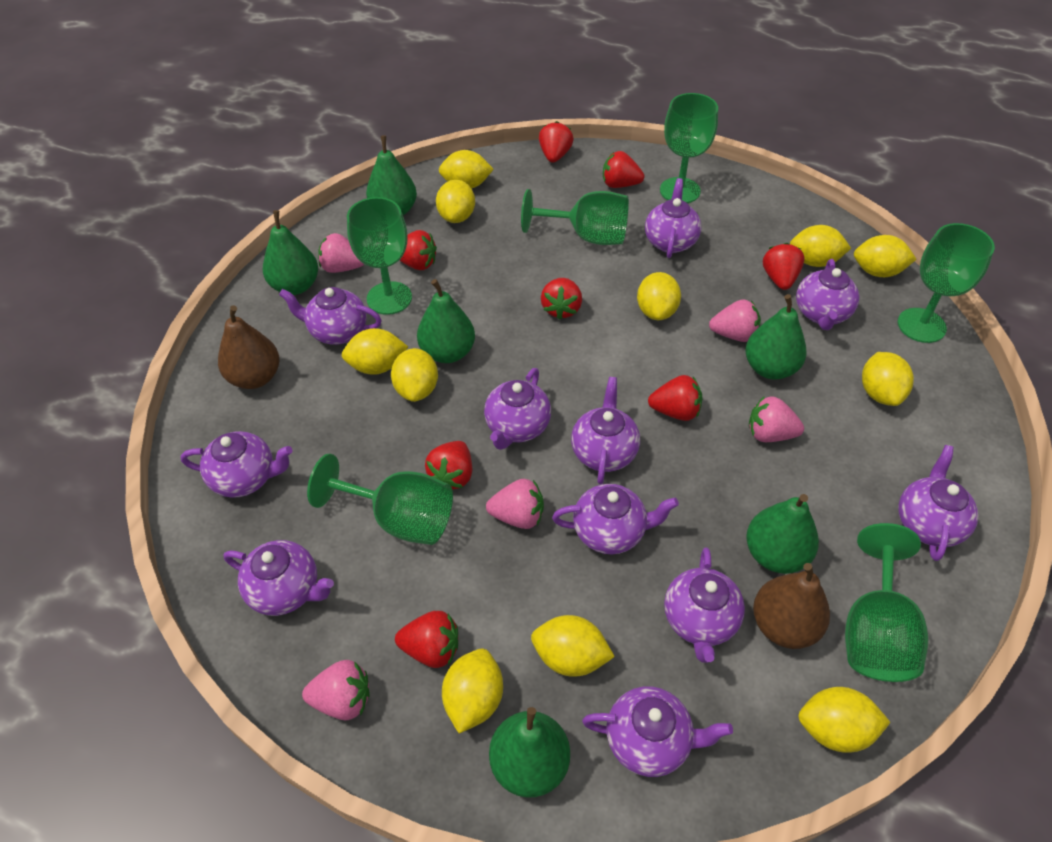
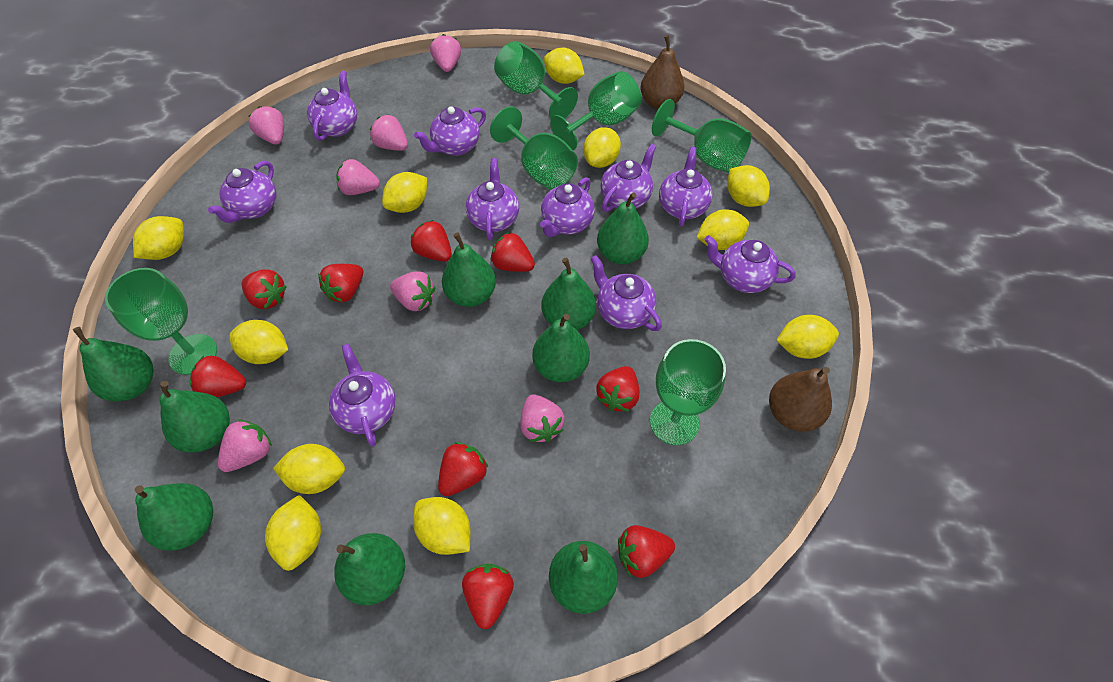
green pear: 6 -> 9
pink strawberry: 5 -> 7
purple teapot: 11 -> 10
red strawberry: 8 -> 9

